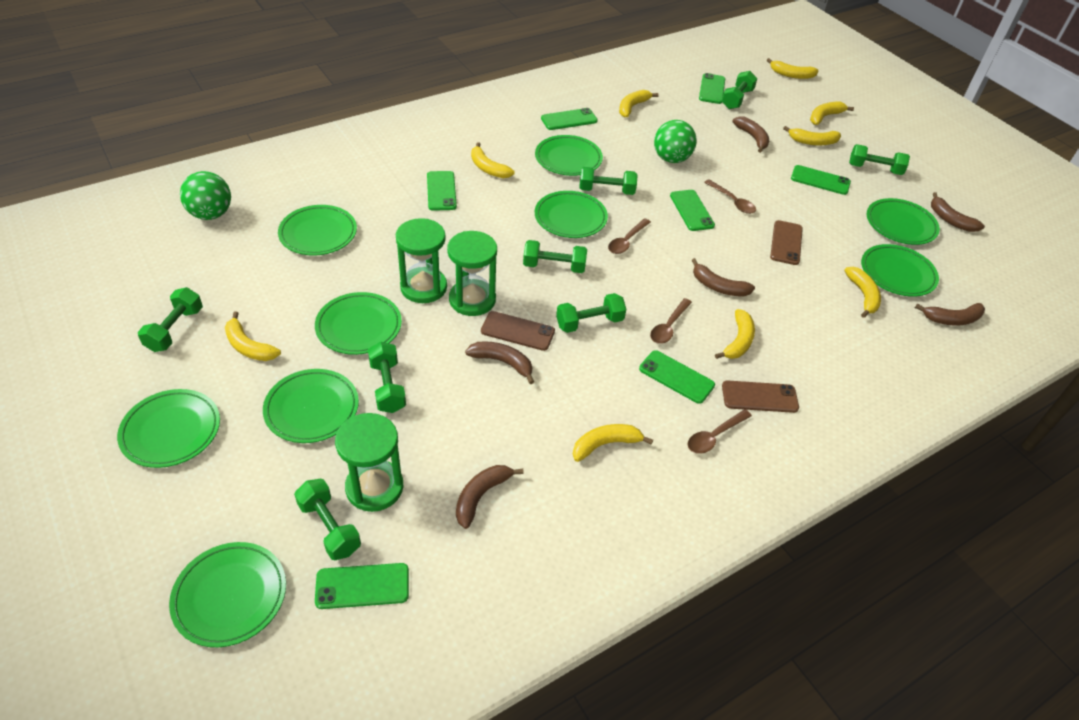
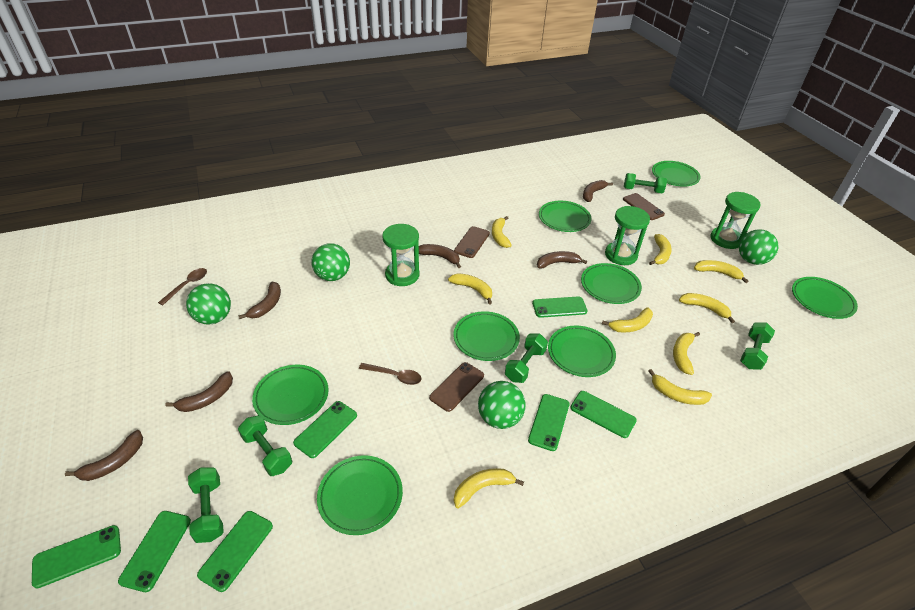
brown spoon: 4 -> 2
green ball: 2 -> 4
green dumbbell: 8 -> 5
green plate: 9 -> 8

